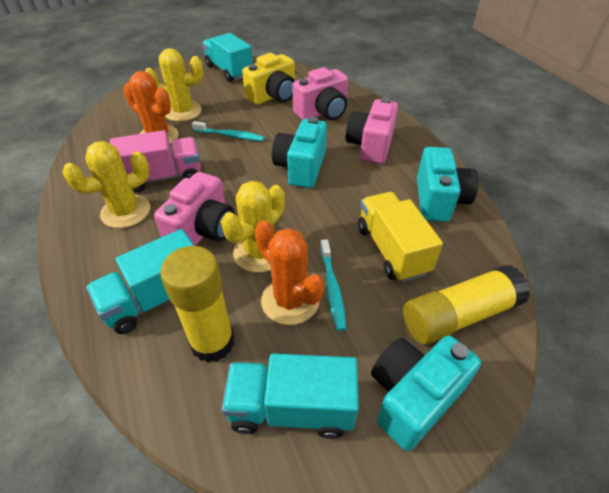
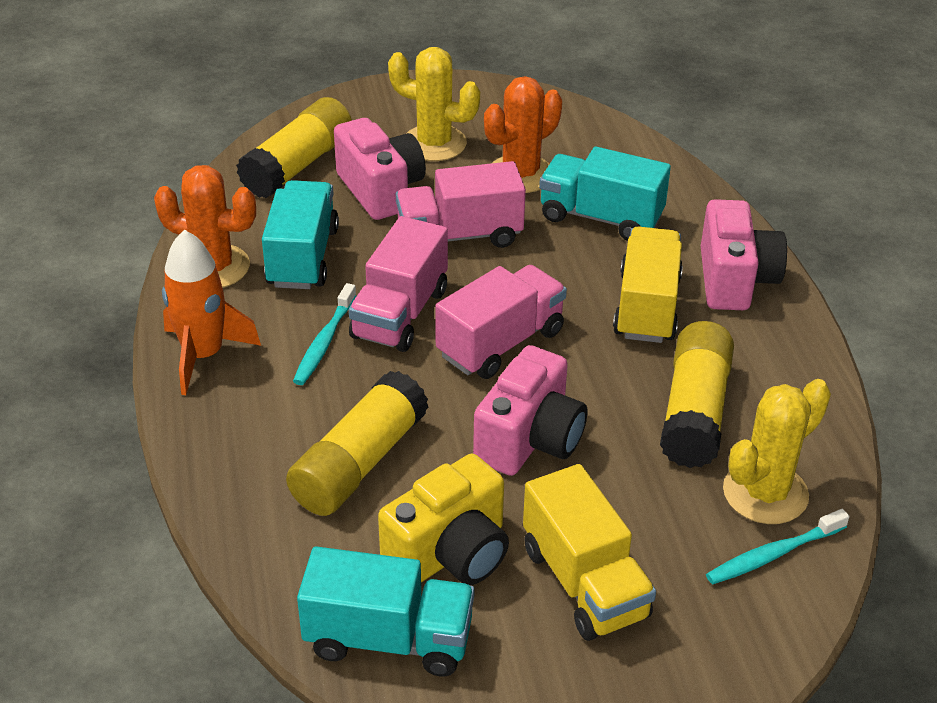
orange rocket: 0 -> 1
pink truck: 1 -> 3
turquoise camera: 3 -> 0
yellow cactus: 3 -> 2
yellow glue stick: 2 -> 3
yellow truck: 1 -> 2

